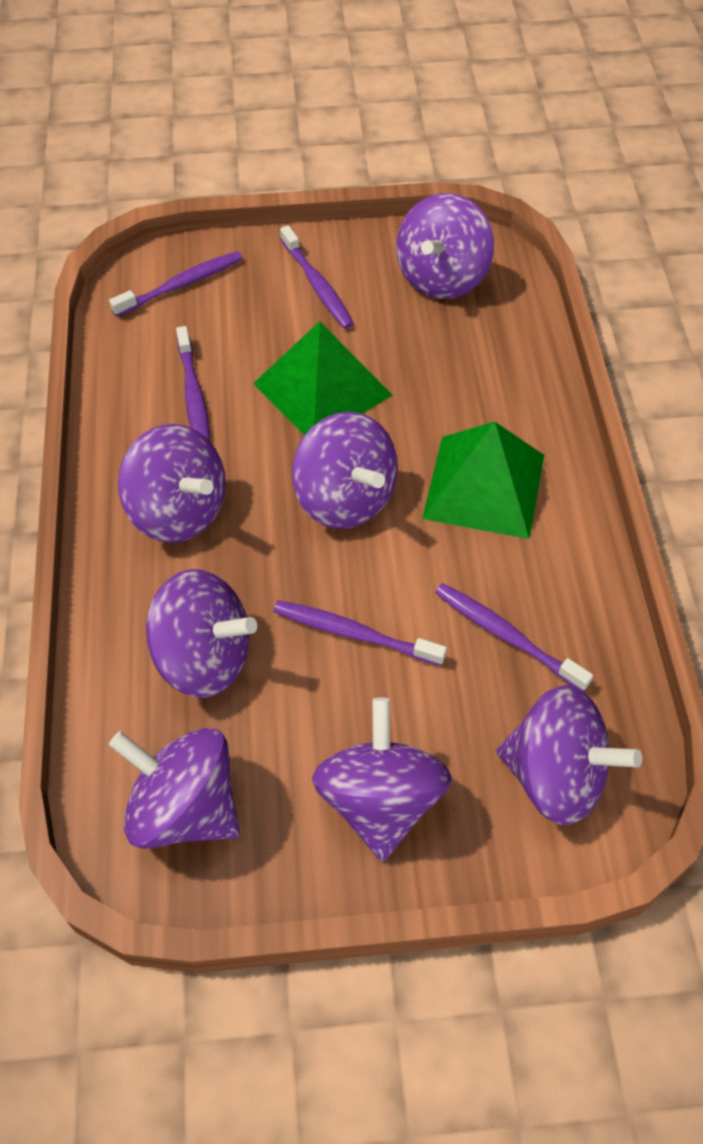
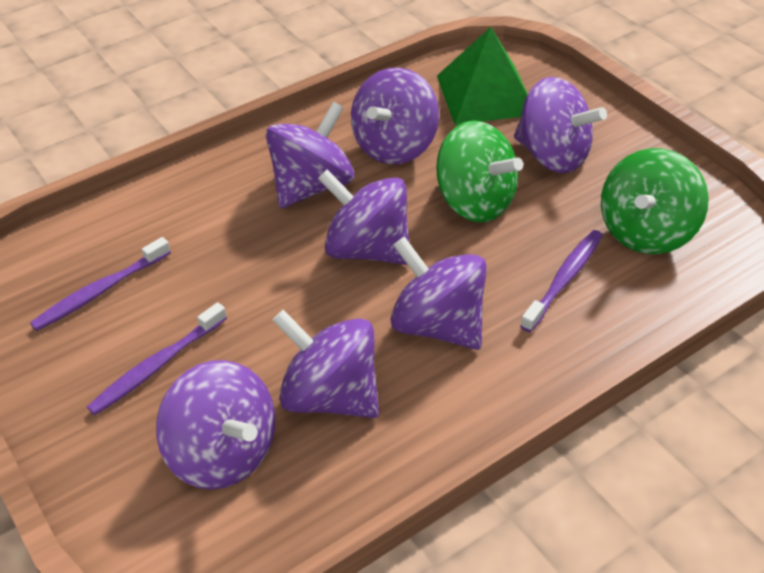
green pyramid: 2 -> 1
green spinning top: 0 -> 2
purple toothbrush: 5 -> 3

